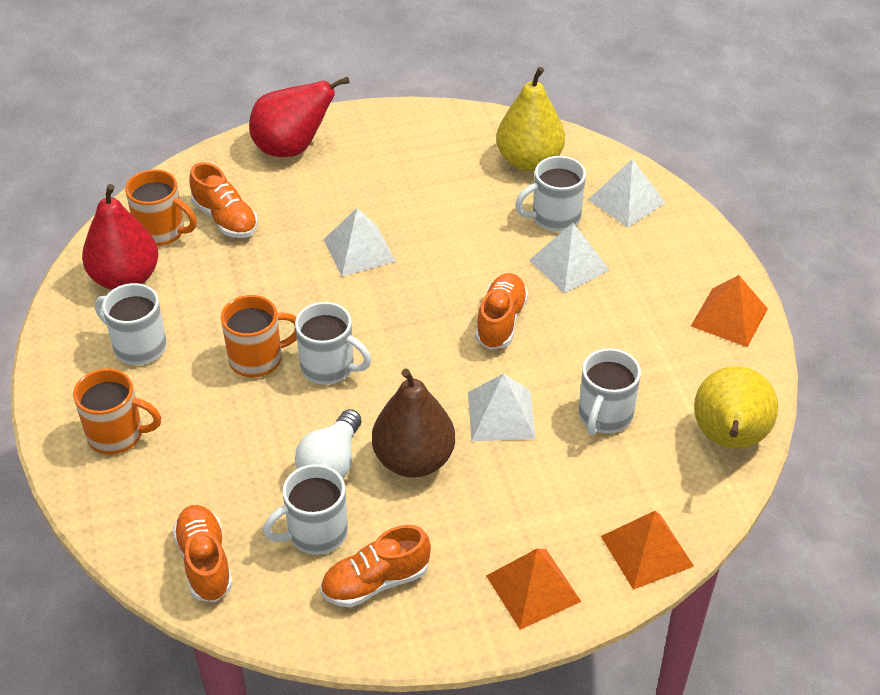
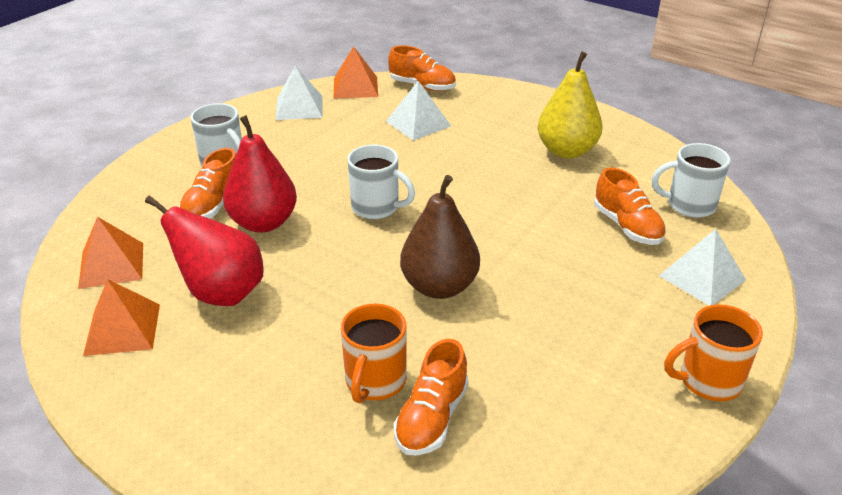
orange mug: 3 -> 2
white light bulb: 1 -> 0
white mug: 5 -> 3
white pyramid: 4 -> 3
yellow pear: 2 -> 1

